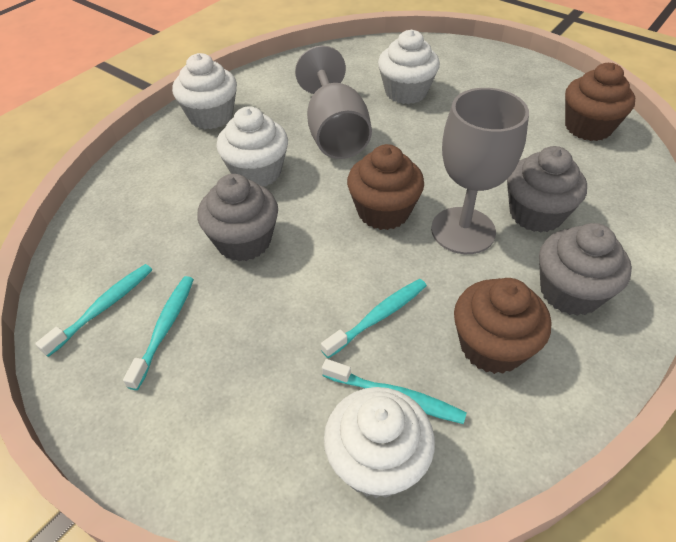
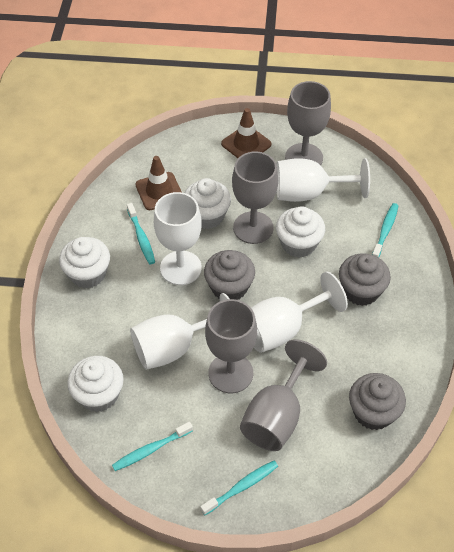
brown cupcake: 3 -> 0
brown traffic cone: 0 -> 2
grey goblet: 2 -> 4
white goblet: 0 -> 4

